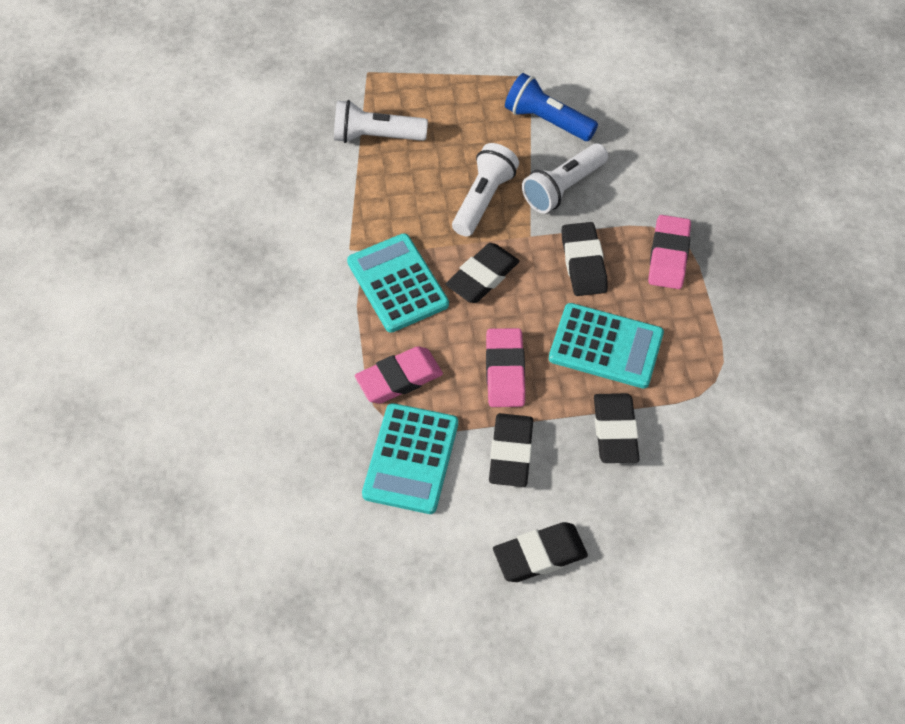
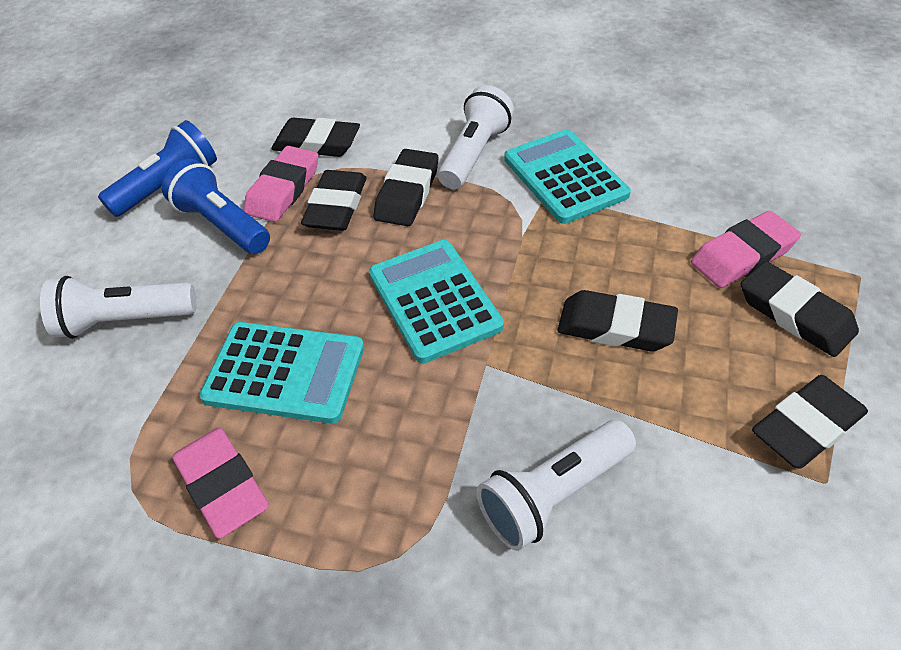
black eraser: 5 -> 6
blue flashlight: 1 -> 2

